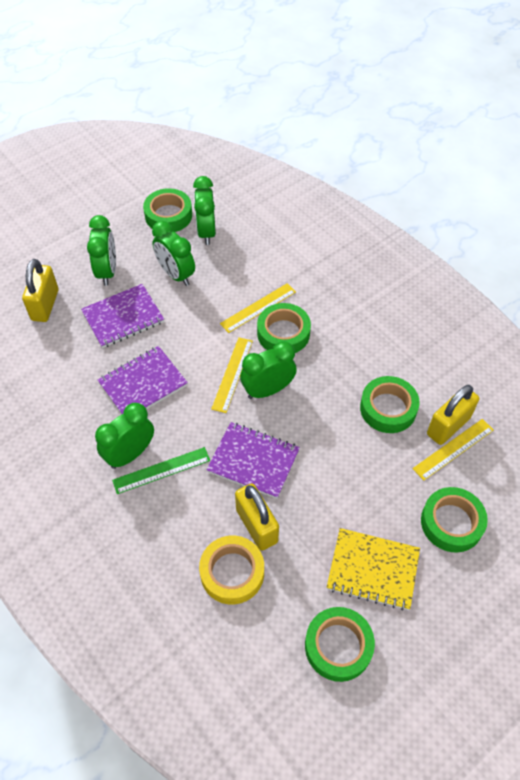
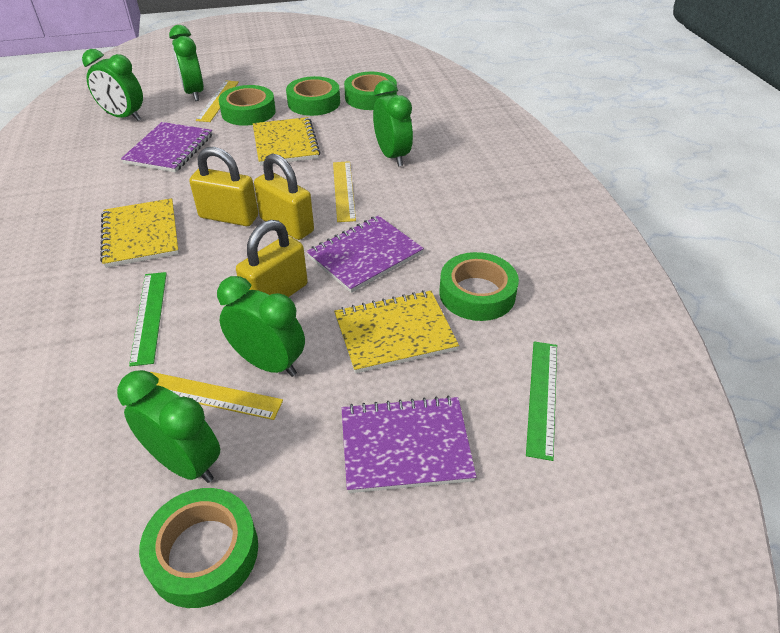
green ruler: 1 -> 2
yellow notebook: 1 -> 3
yellow tape: 1 -> 0

